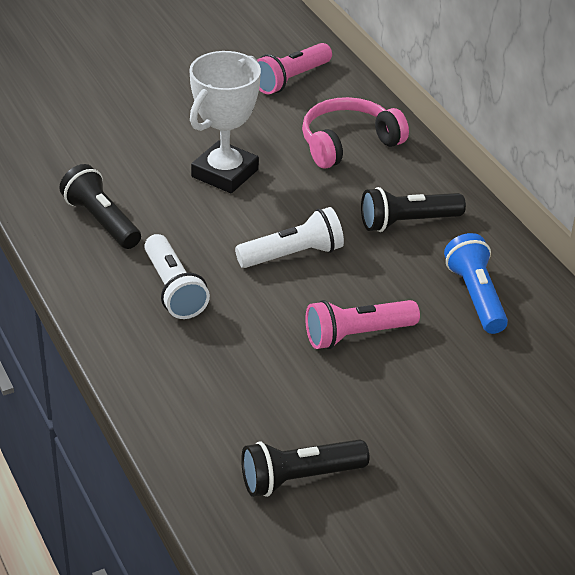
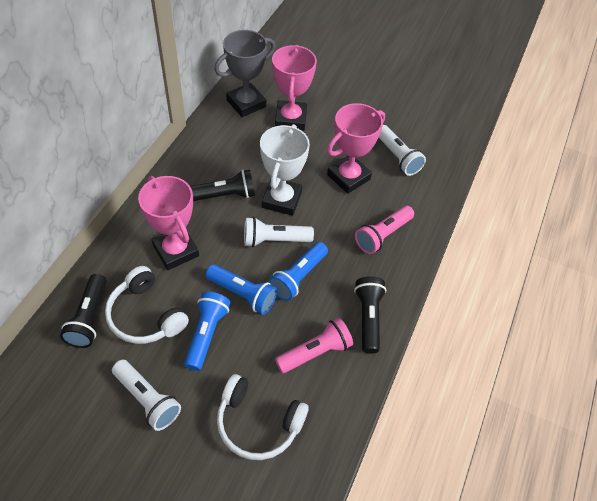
blue flashlight: 1 -> 3
grey trophy: 0 -> 1
pink headphones: 1 -> 0
pink trophy: 0 -> 3
white flashlight: 2 -> 3
white headphones: 0 -> 2

